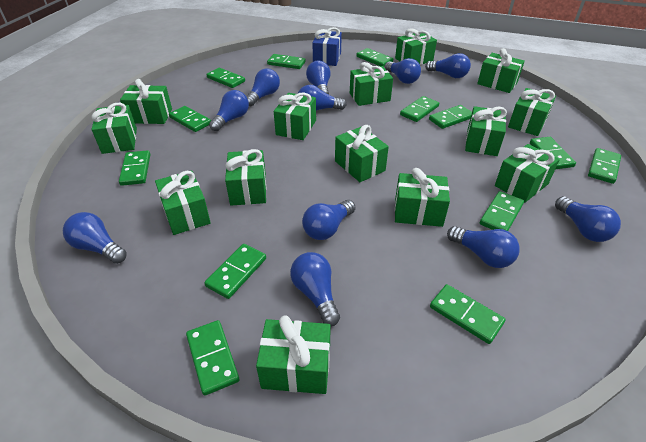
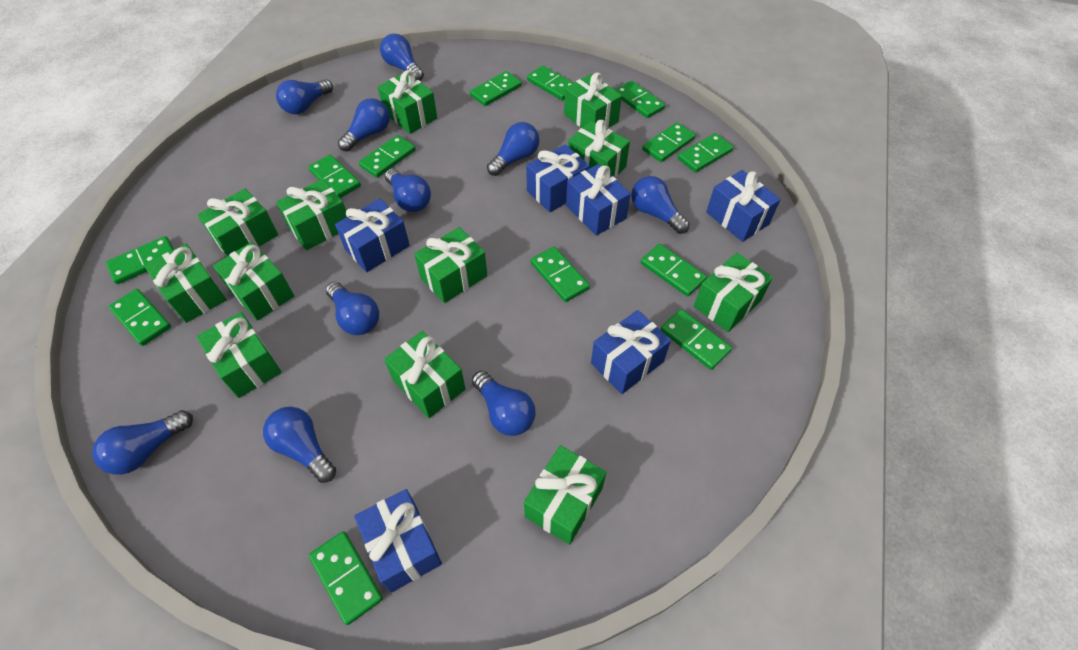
blue gift: 1 -> 6
blue light bulb: 11 -> 10
green gift: 14 -> 12

